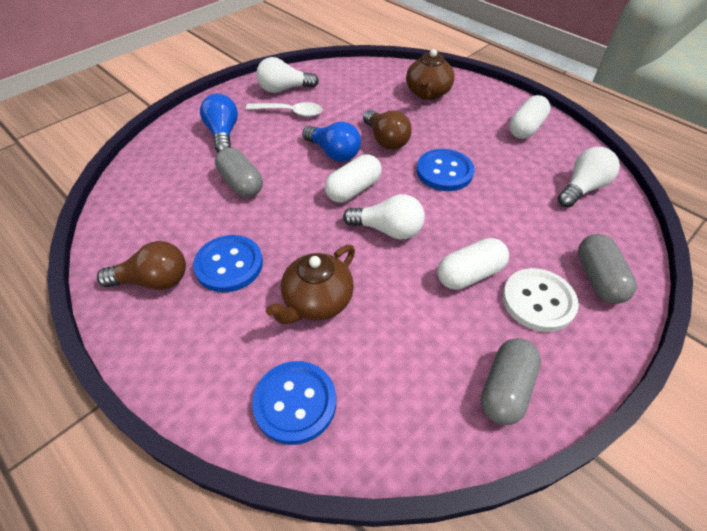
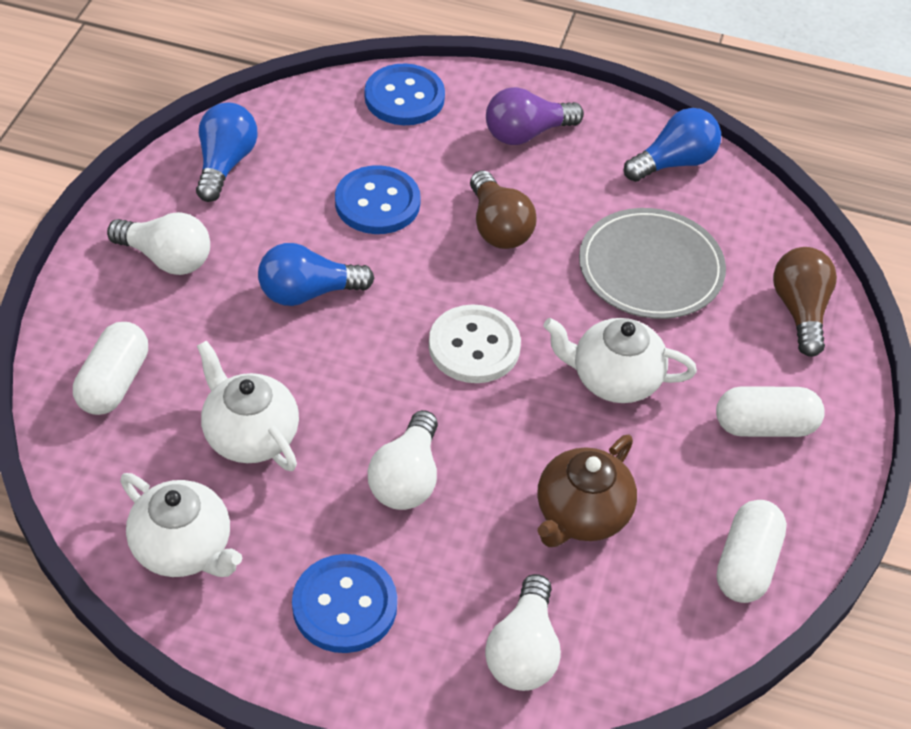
blue light bulb: 2 -> 3
brown teapot: 2 -> 1
grey capsule: 3 -> 0
grey plate: 0 -> 1
purple light bulb: 0 -> 1
white spoon: 1 -> 0
white teapot: 0 -> 3

